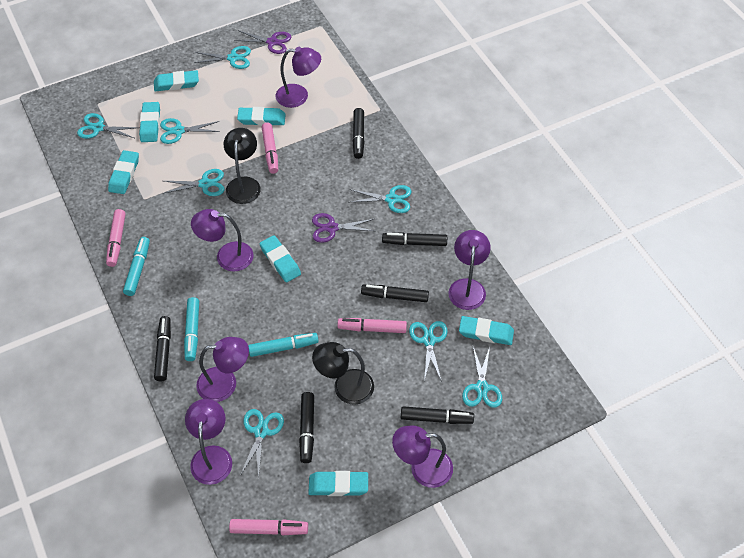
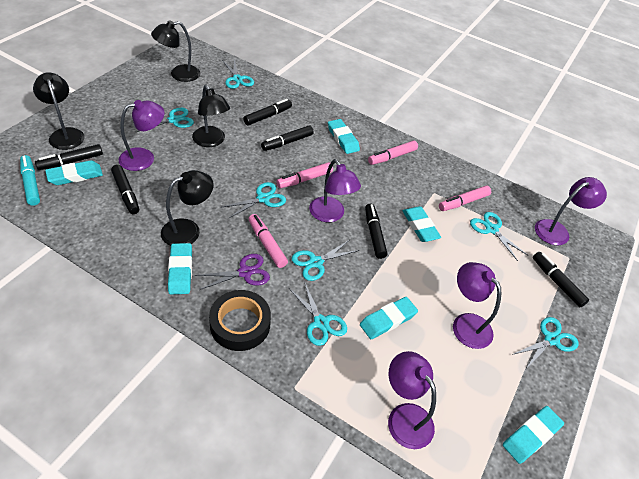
black lamp: 2 -> 4
black tape: 0 -> 1
purple lamp: 6 -> 5
purple scissors: 2 -> 1
turquoise eraser: 7 -> 6
turquoise marker: 3 -> 1
turquoise scissors: 8 -> 7

